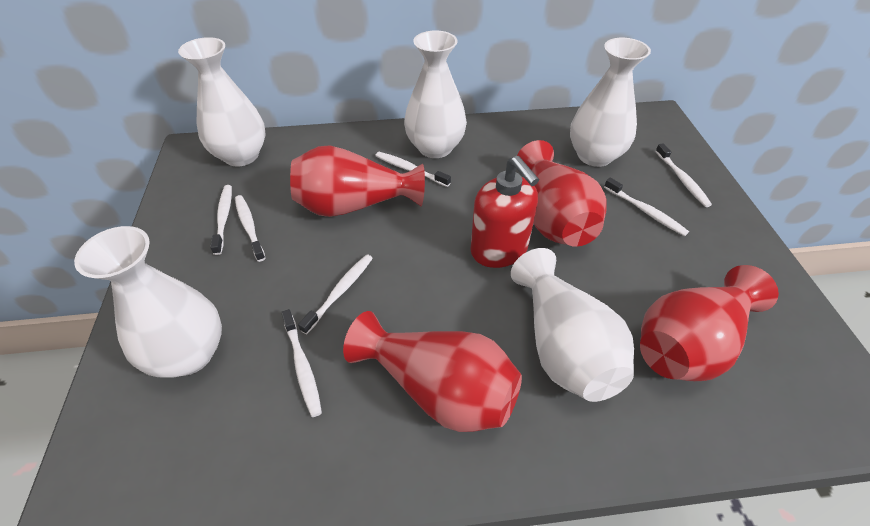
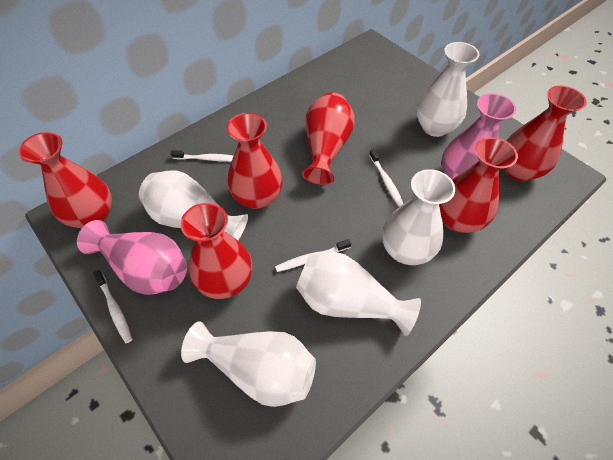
pink vase: 0 -> 2
red soap dispenser: 1 -> 0
red vase: 4 -> 6
white toothbrush: 7 -> 4

